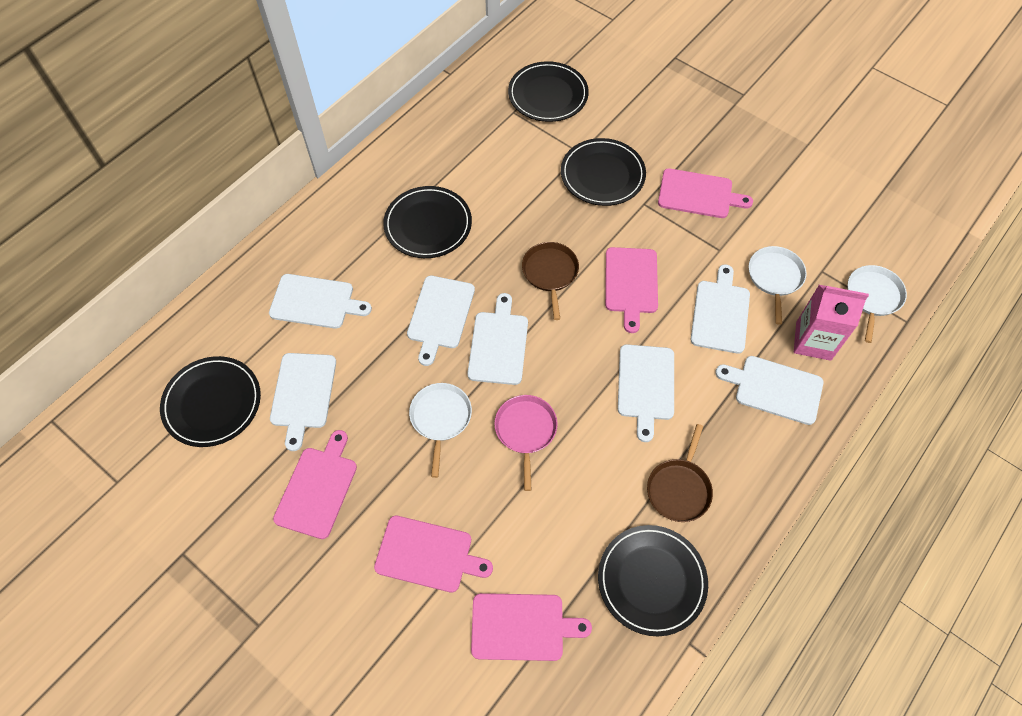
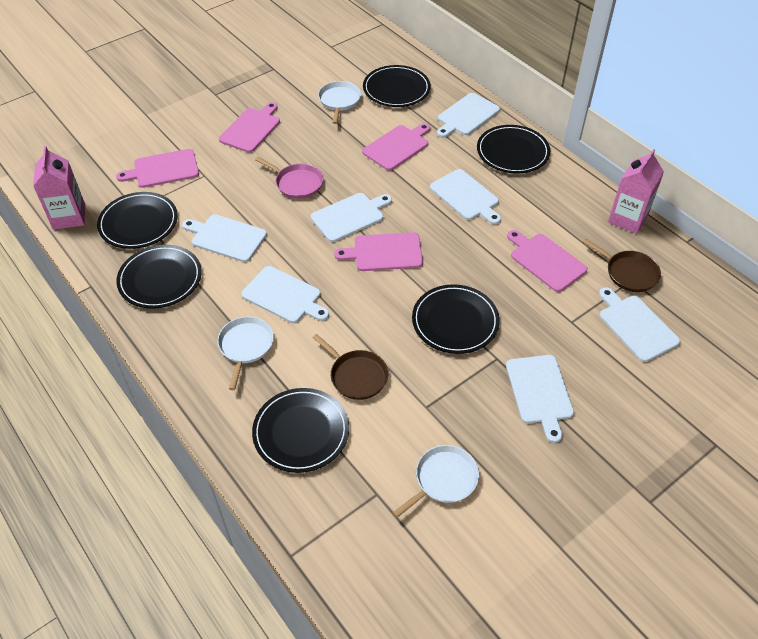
black plate: 5 -> 6
pink carton: 1 -> 2

